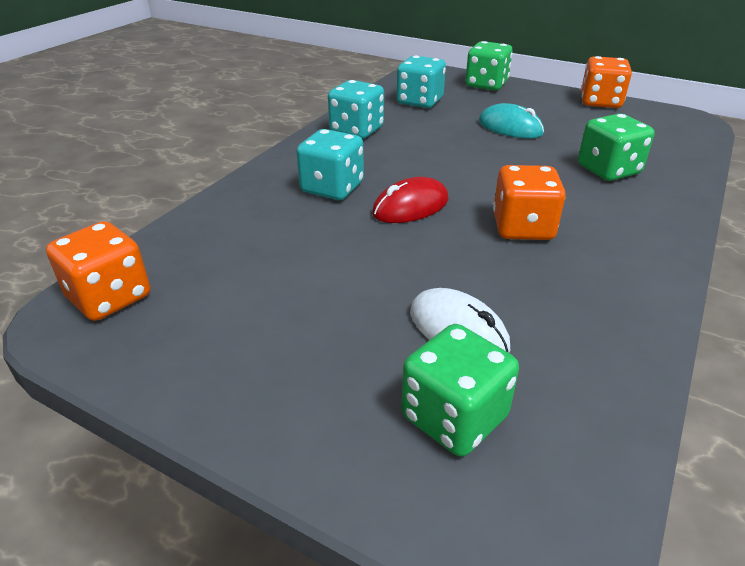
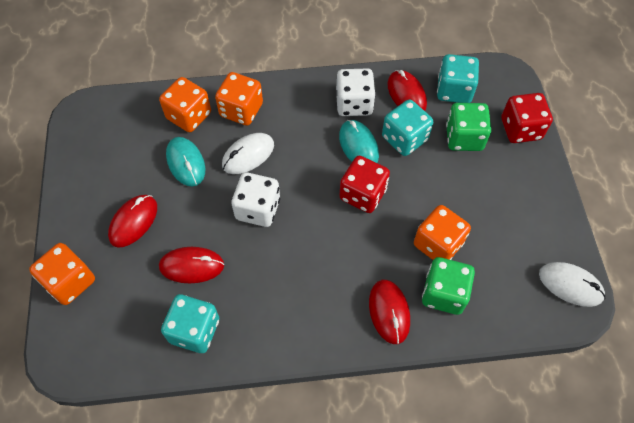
green dice: 3 -> 2
orange dice: 3 -> 4
red dice: 0 -> 2
red mouse: 1 -> 4
turquoise mouse: 1 -> 2
white dice: 0 -> 2
white mouse: 1 -> 2

